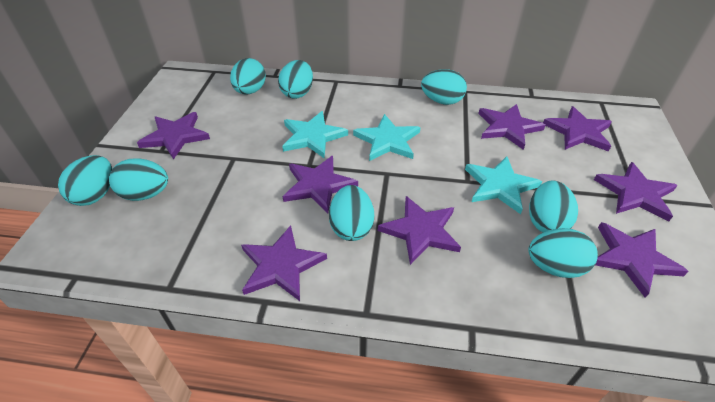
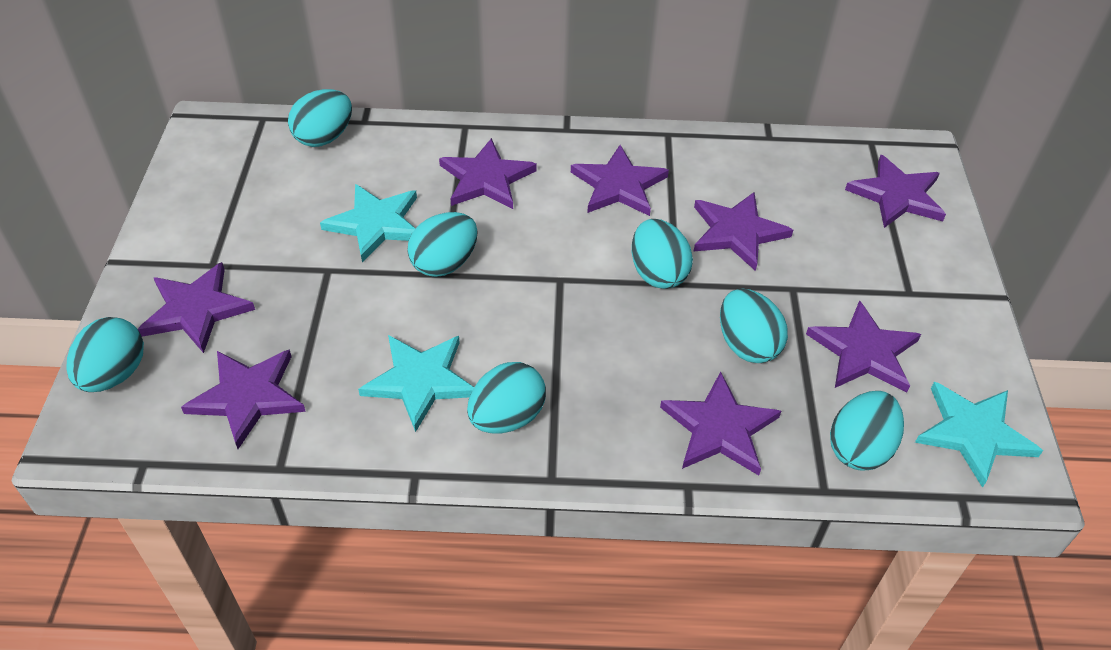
turquoise egg: 8 -> 7

